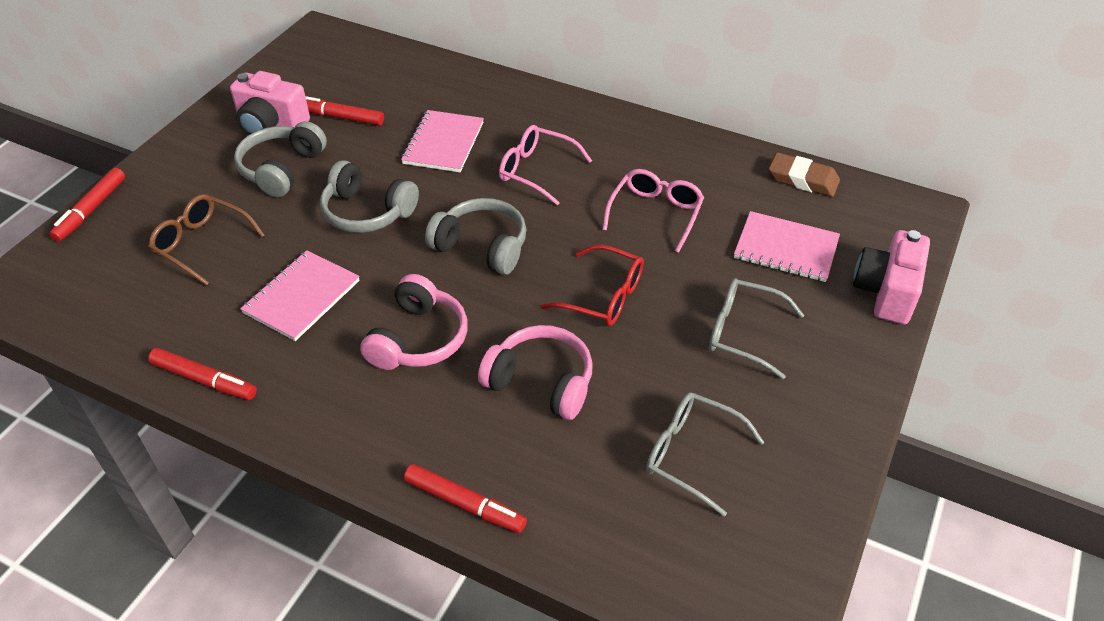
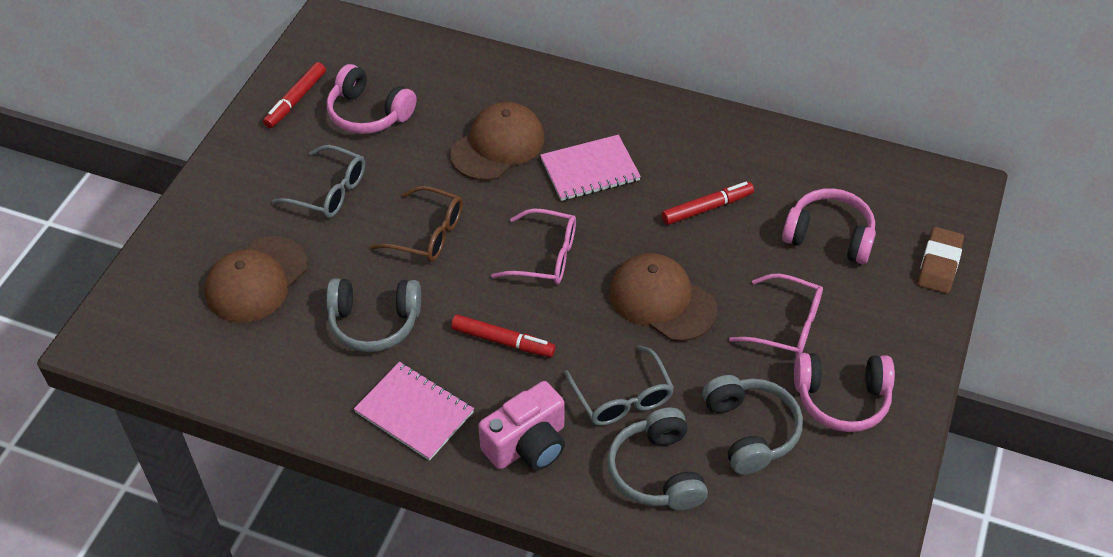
brown cap: 0 -> 3
pink camera: 2 -> 1
pink headphones: 2 -> 3
pink notebook: 3 -> 2
red glasses: 1 -> 0
red marker: 4 -> 3

